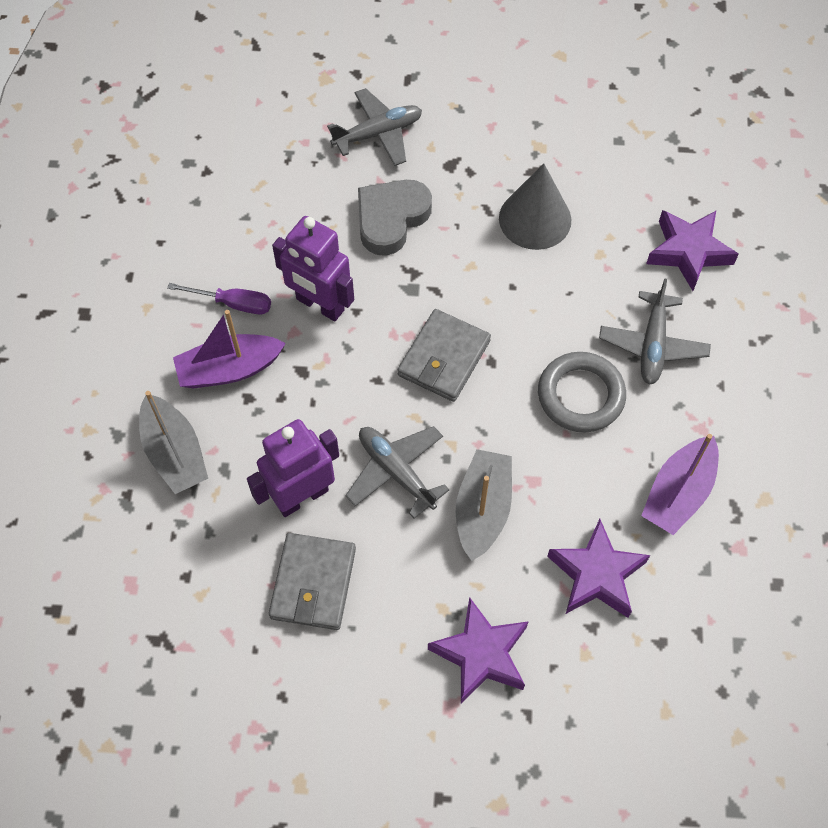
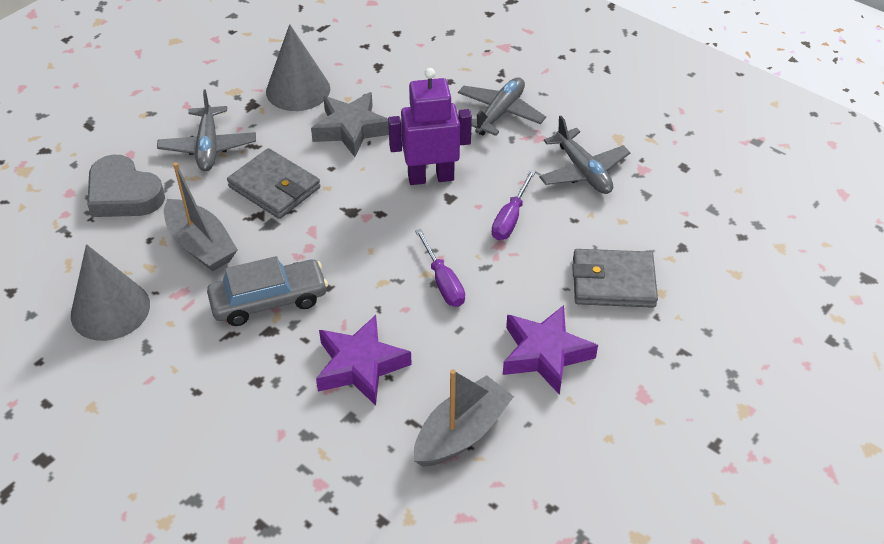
grey car: 0 -> 1
grey cone: 1 -> 2
grey ring: 1 -> 0
grey star: 0 -> 1
purple boat: 2 -> 0
purple robot: 2 -> 1
purple screwdriver: 1 -> 2
purple star: 3 -> 2

